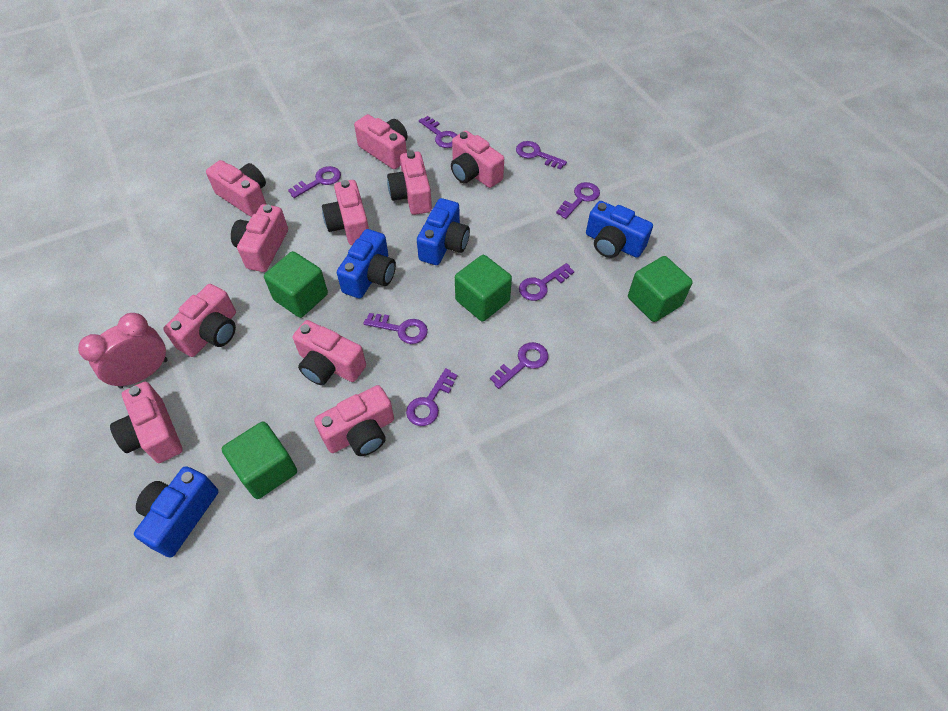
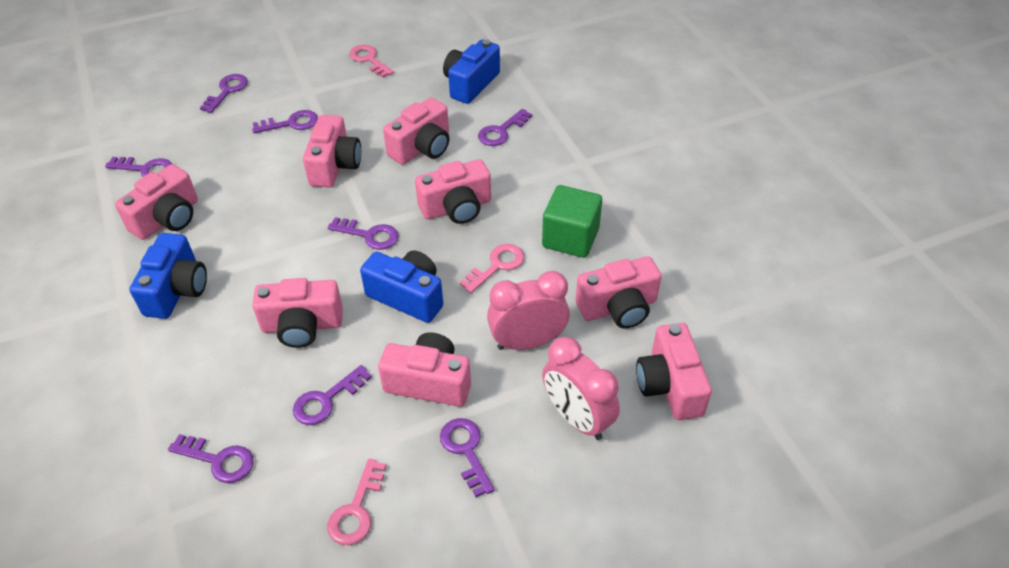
blue camera: 4 -> 3
green cube: 4 -> 1
pink camera: 10 -> 8
pink clock: 1 -> 2
pink key: 0 -> 3

